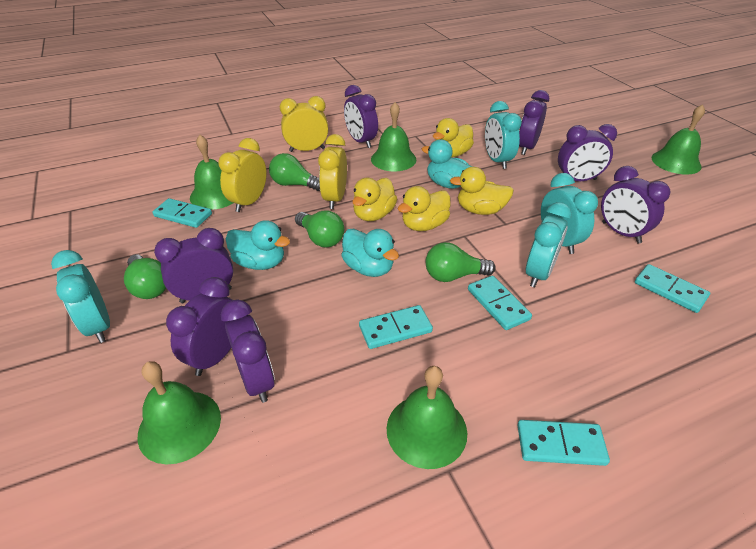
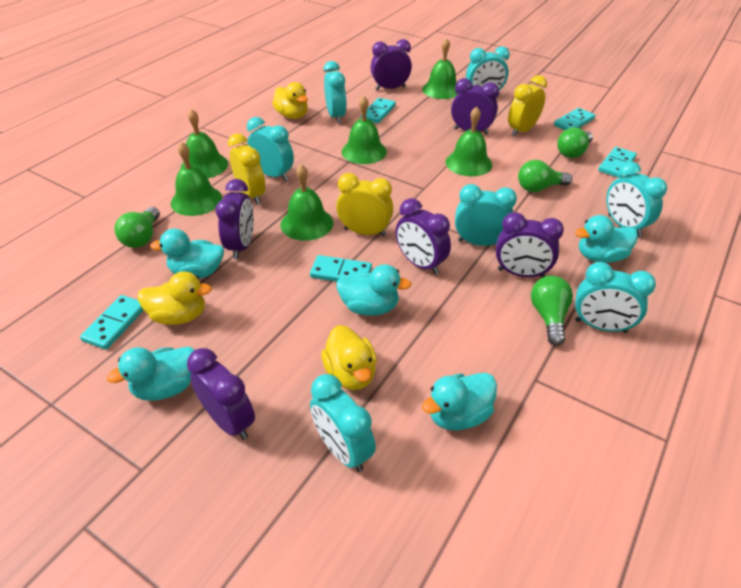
green bell: 5 -> 6
purple clock: 7 -> 6
turquoise clock: 4 -> 7
turquoise duck: 3 -> 5
yellow duck: 4 -> 3

